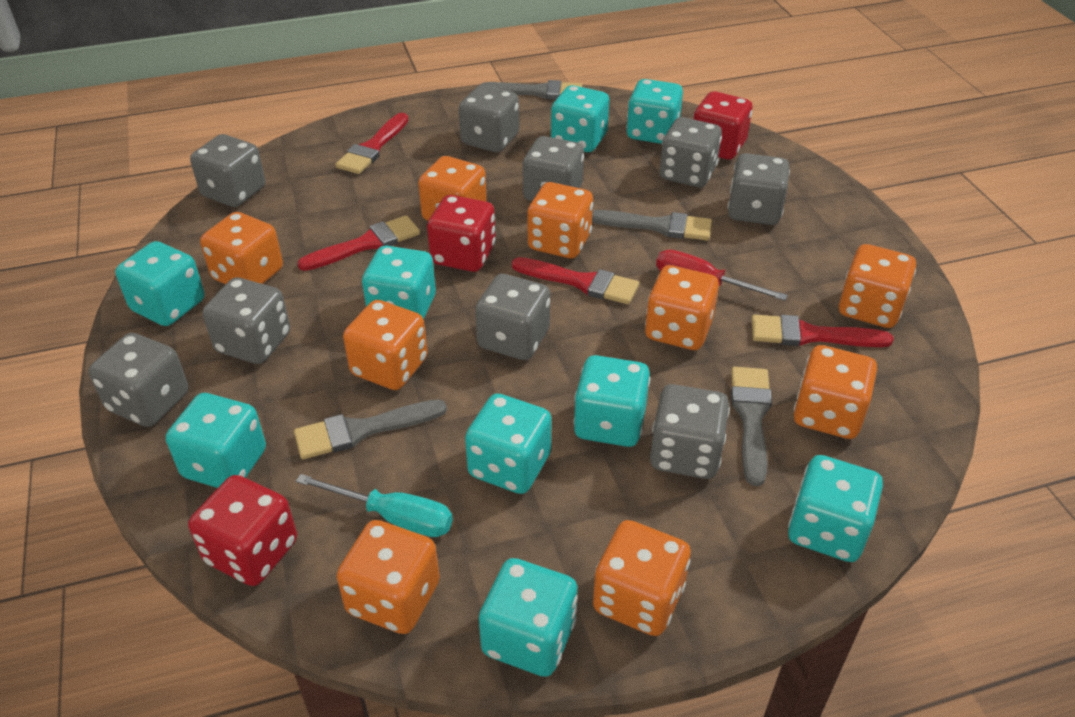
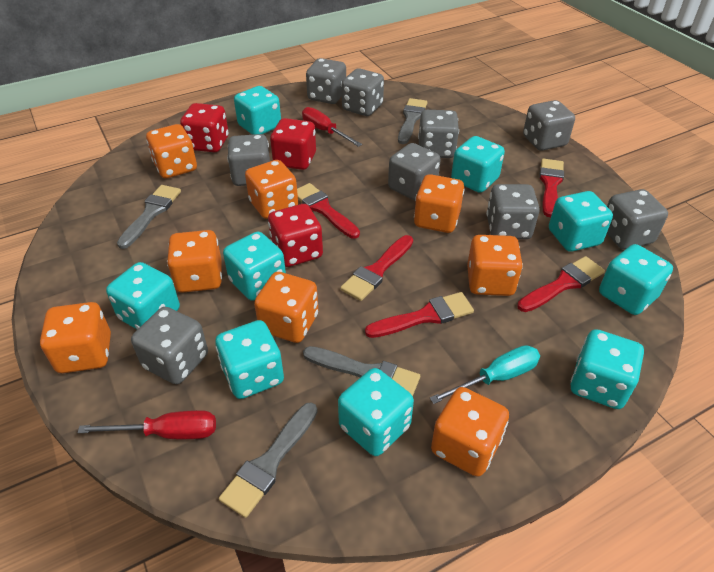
orange dice: 9 -> 8
red brush: 4 -> 5
red screwdriver: 1 -> 2

